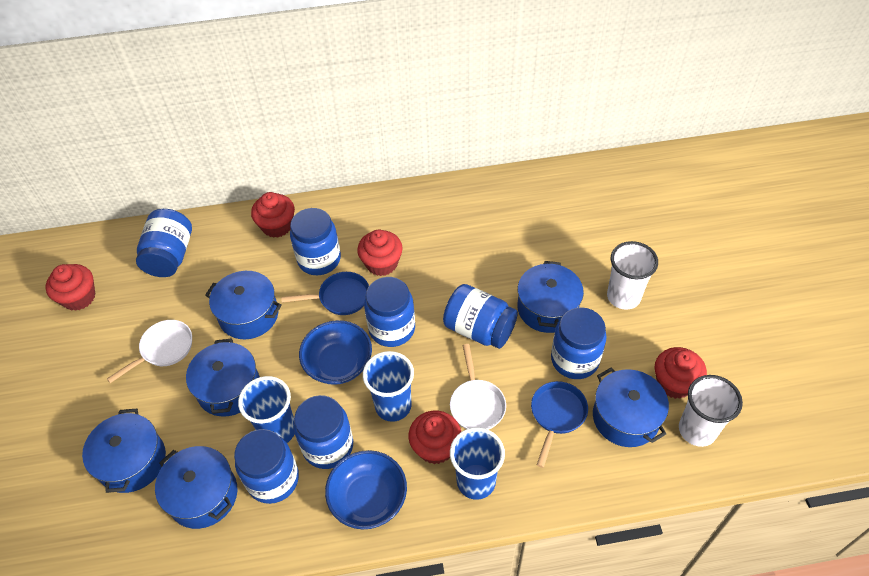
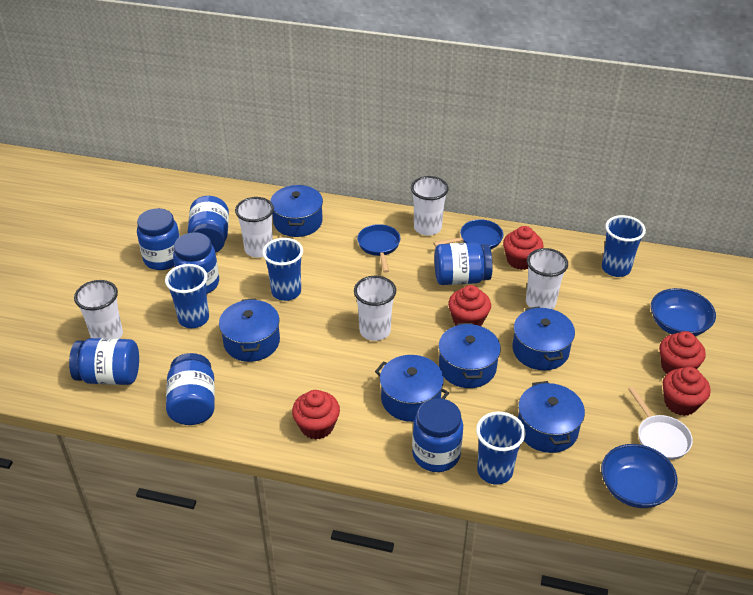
blue cup: 3 -> 4
white cup: 2 -> 5
white pan: 2 -> 1

